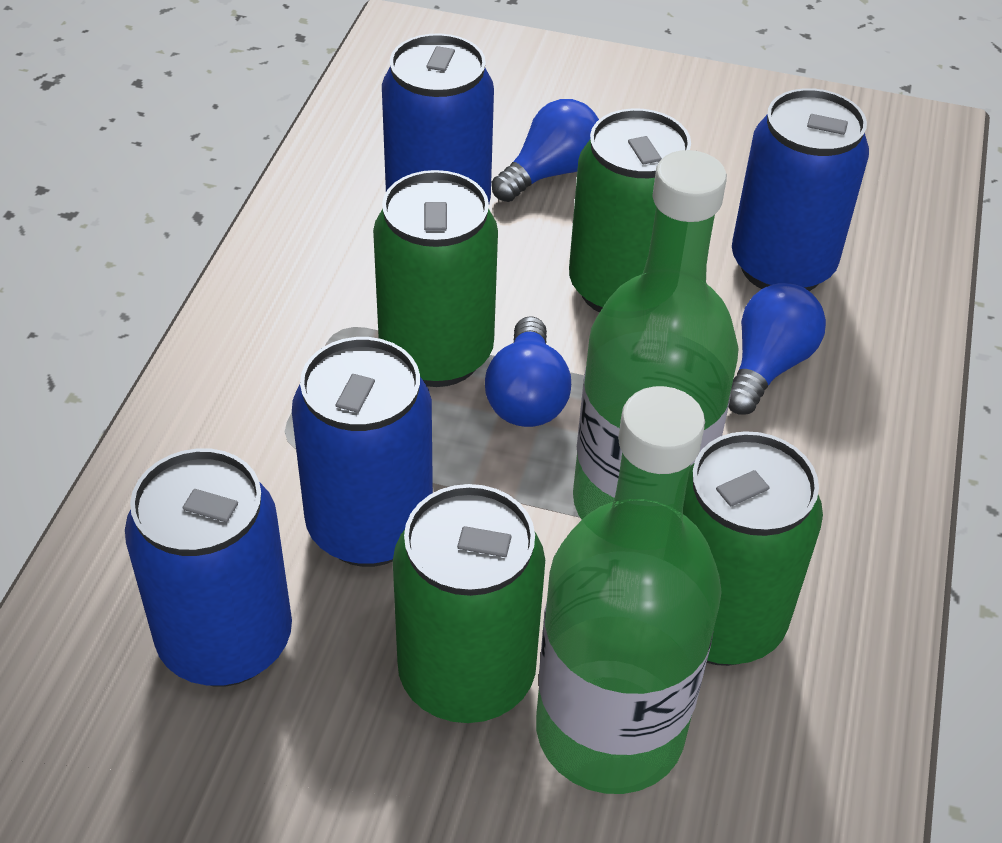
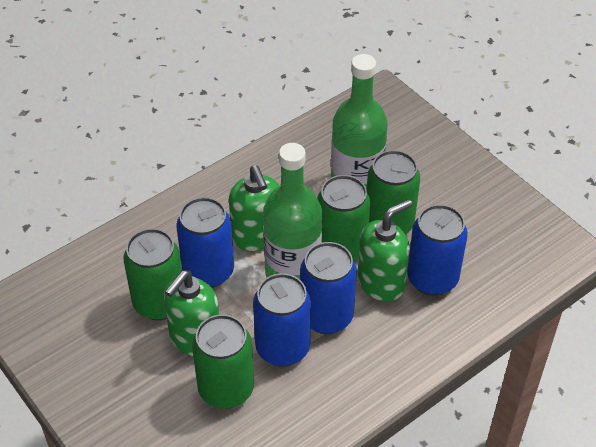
blue light bulb: 3 -> 0
green soap dispenser: 0 -> 3

